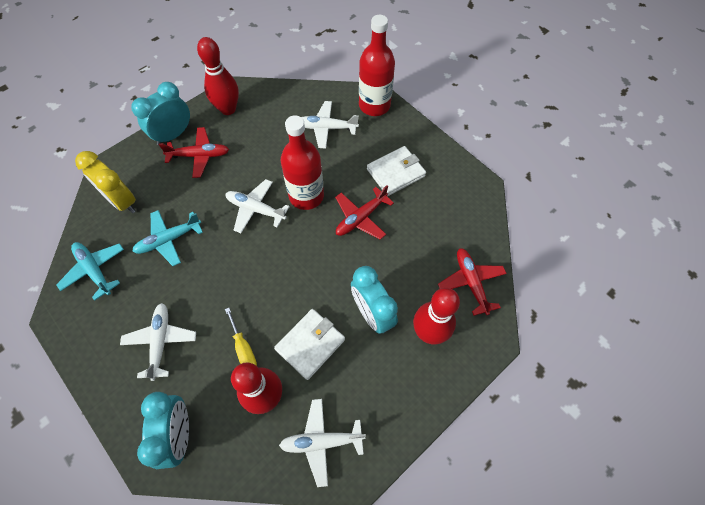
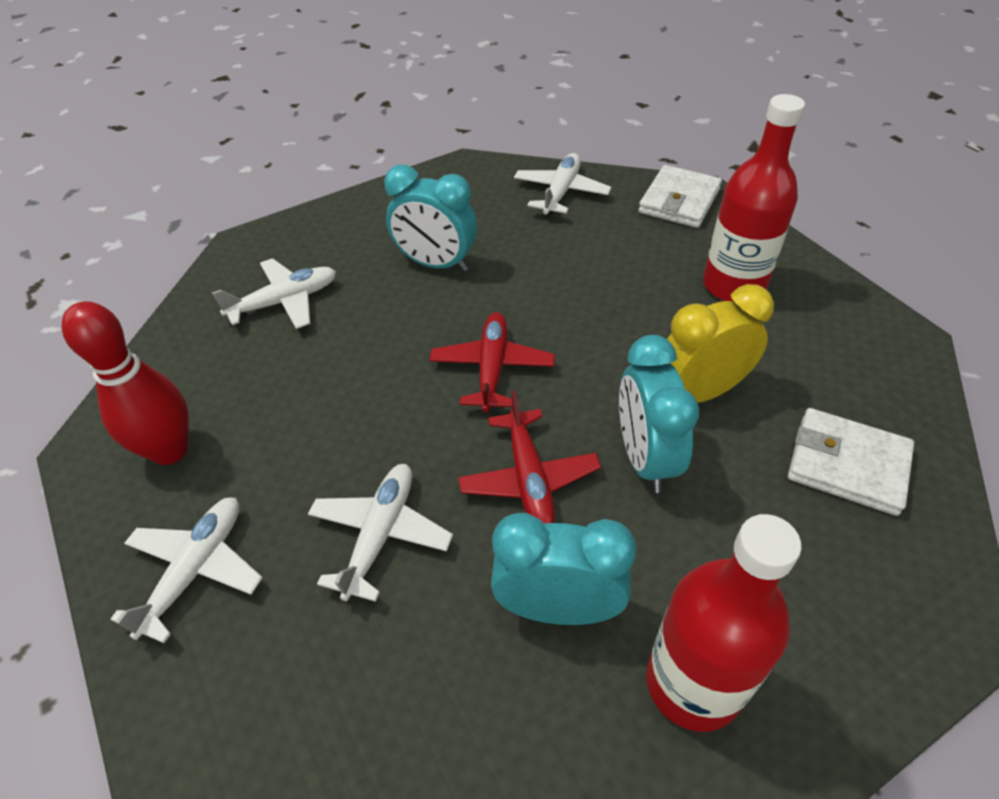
red bowling pin: 3 -> 1
red plane: 3 -> 2
turquoise plane: 2 -> 0
yellow screwdriver: 1 -> 0

